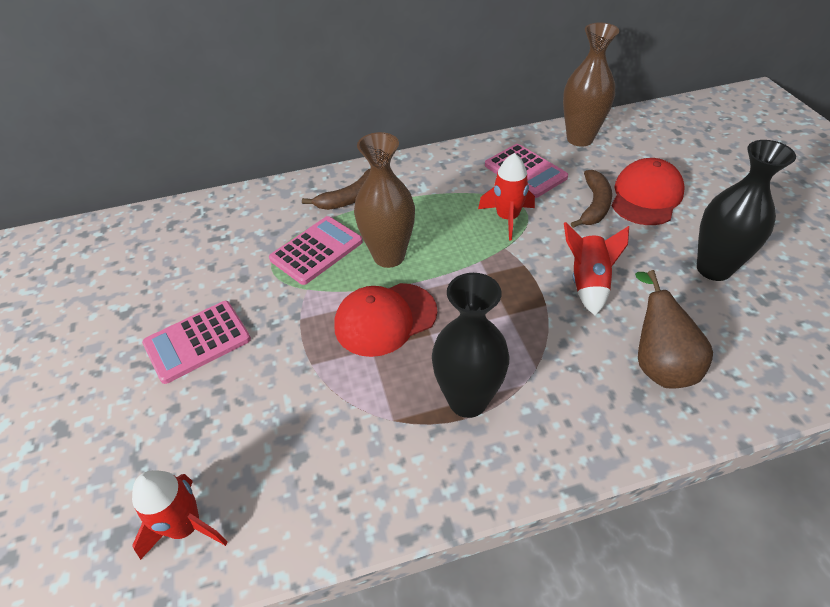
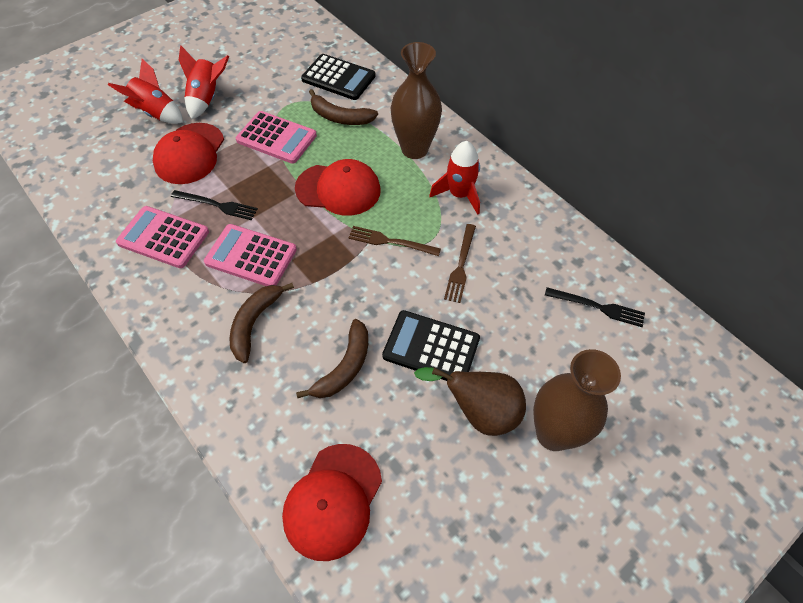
black calculator: 0 -> 2
black fork: 0 -> 2
black vase: 2 -> 0
brown banana: 2 -> 3
brown fork: 0 -> 2
red cap: 2 -> 3

